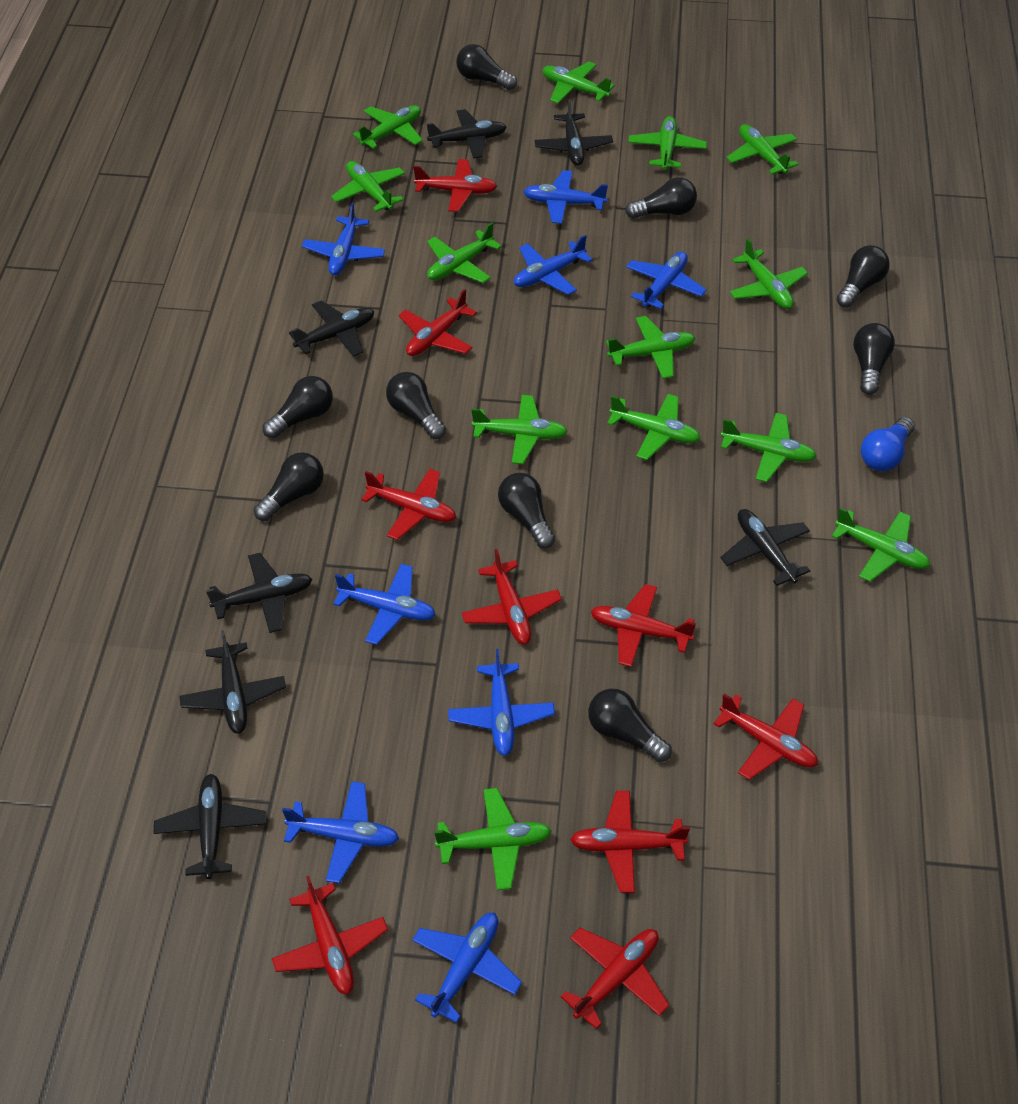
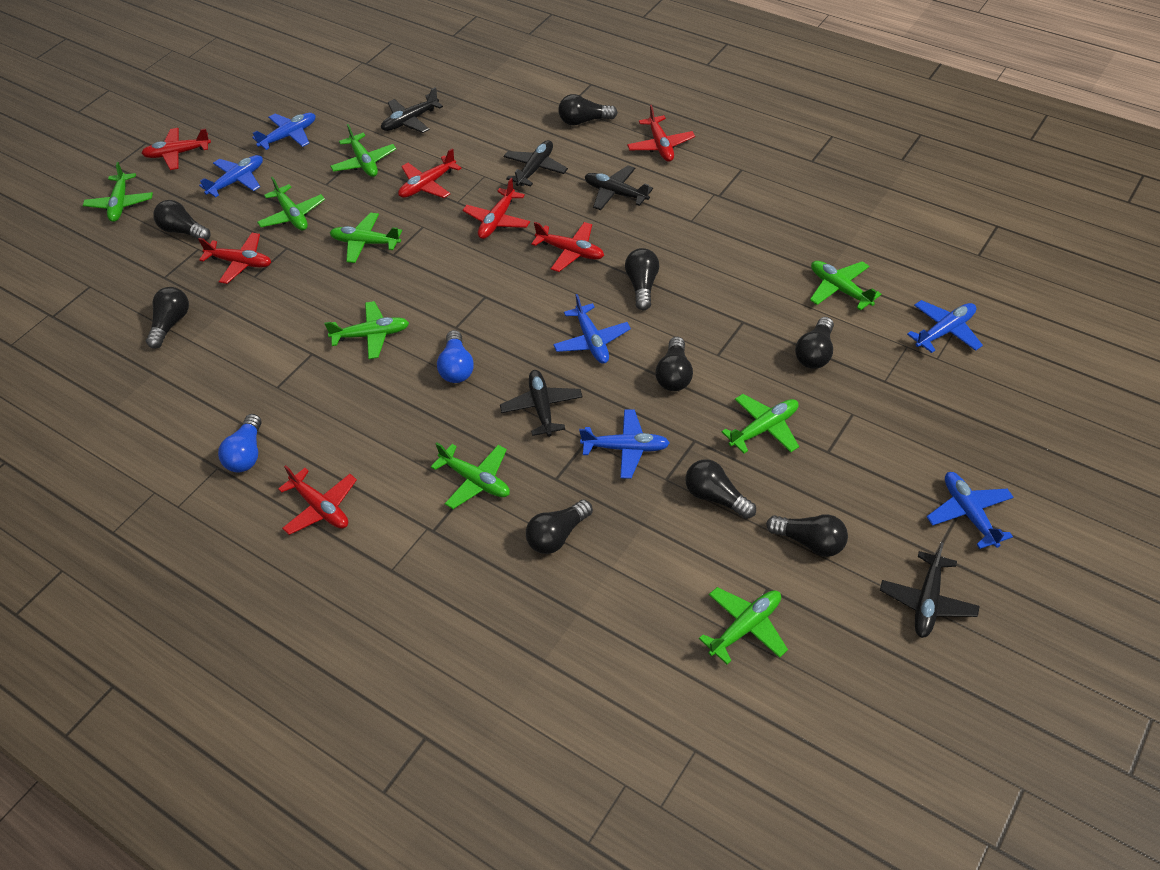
black plane: 7 -> 5
blue light bulb: 1 -> 2
blue plane: 8 -> 6
green plane: 13 -> 9
red plane: 9 -> 7

